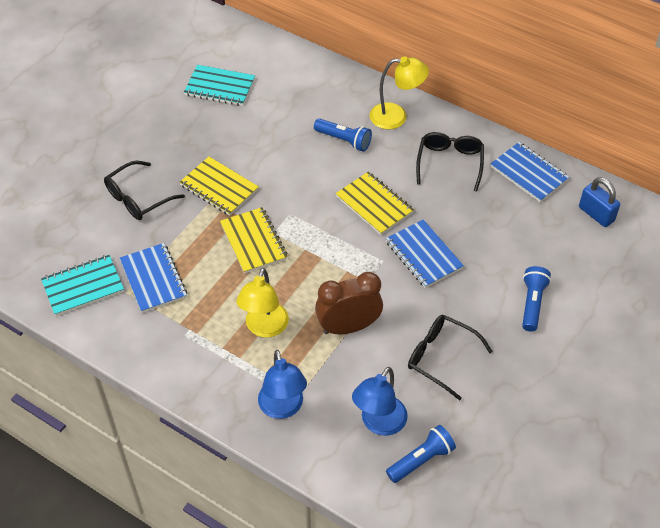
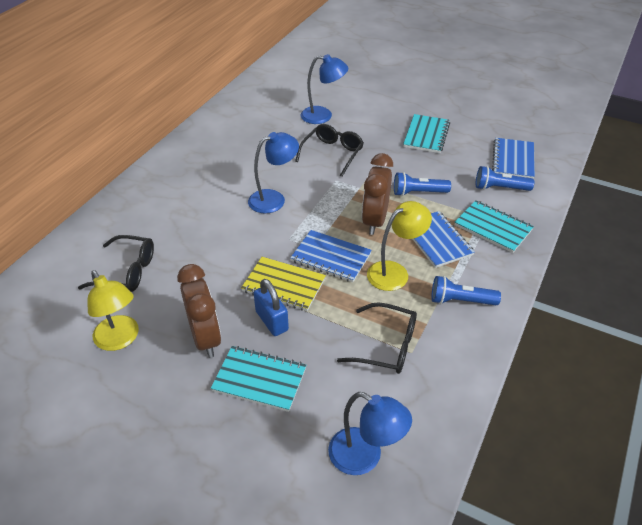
blue lamp: 2 -> 3
brown clock: 1 -> 2
turquoise notebook: 2 -> 3
yellow notebook: 3 -> 1

